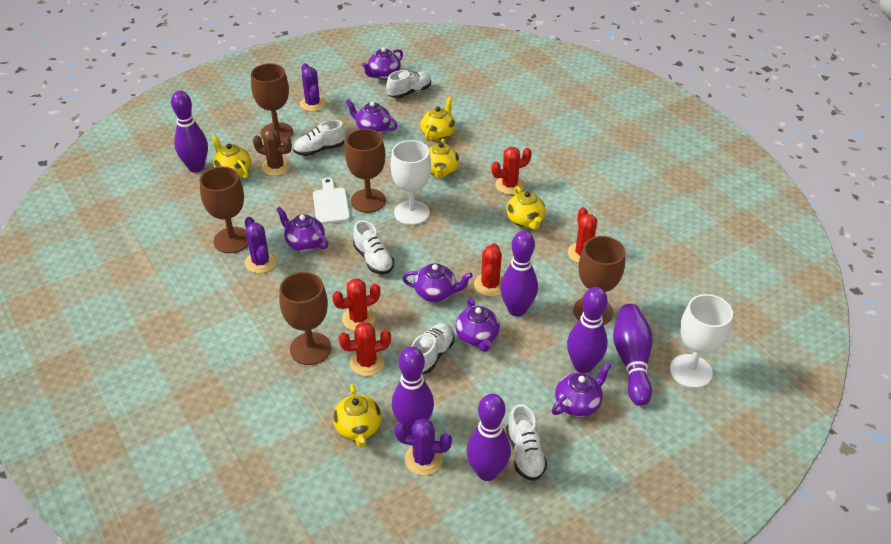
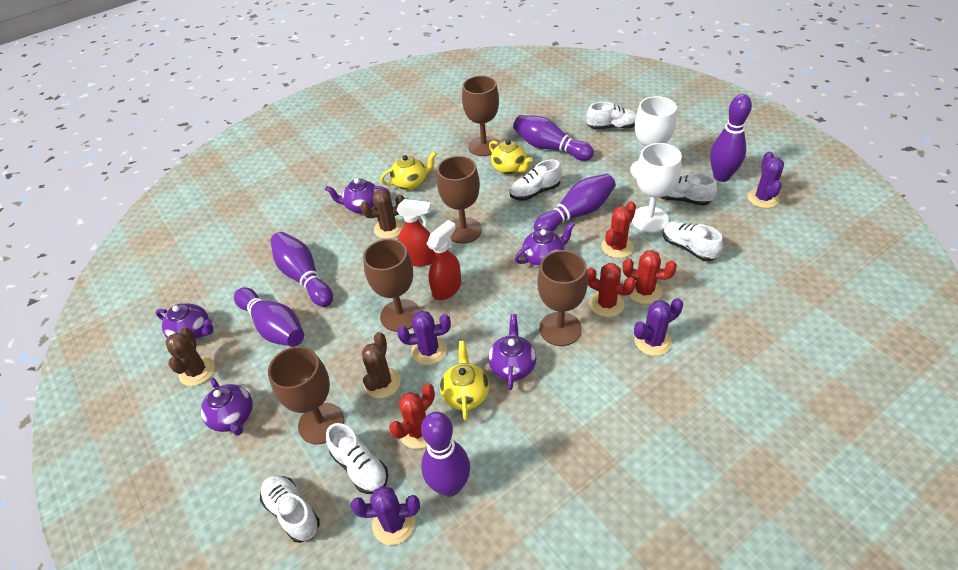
brown cactus: 1 -> 3
purple cactus: 3 -> 4
purple teapot: 6 -> 5
red cactus: 5 -> 4
red spray bottle: 0 -> 2
white cutting board: 1 -> 0
white shoe: 5 -> 6
yellow teapot: 5 -> 3

